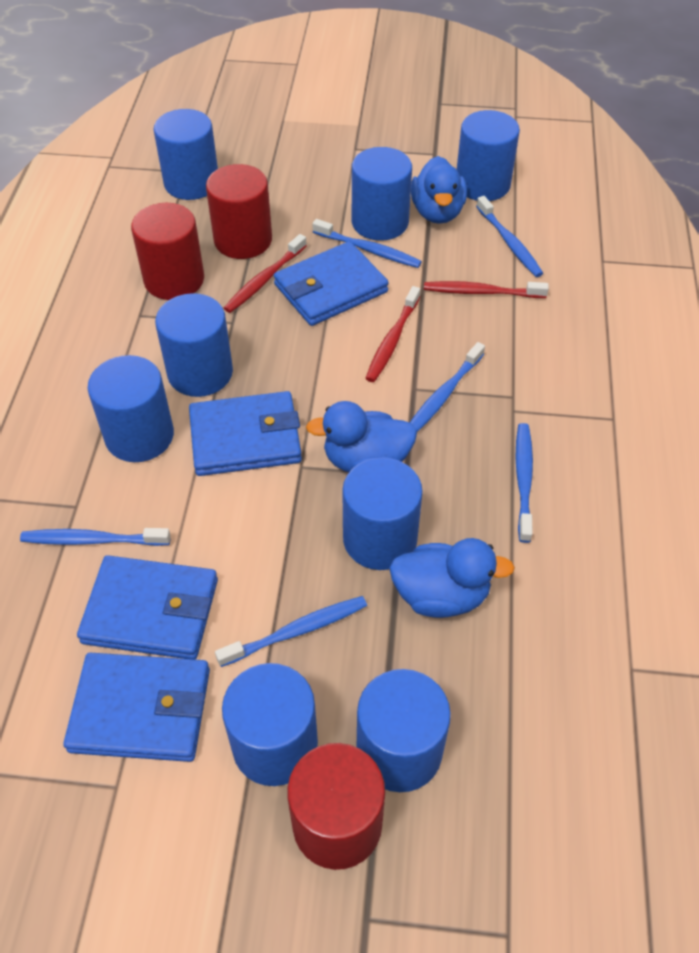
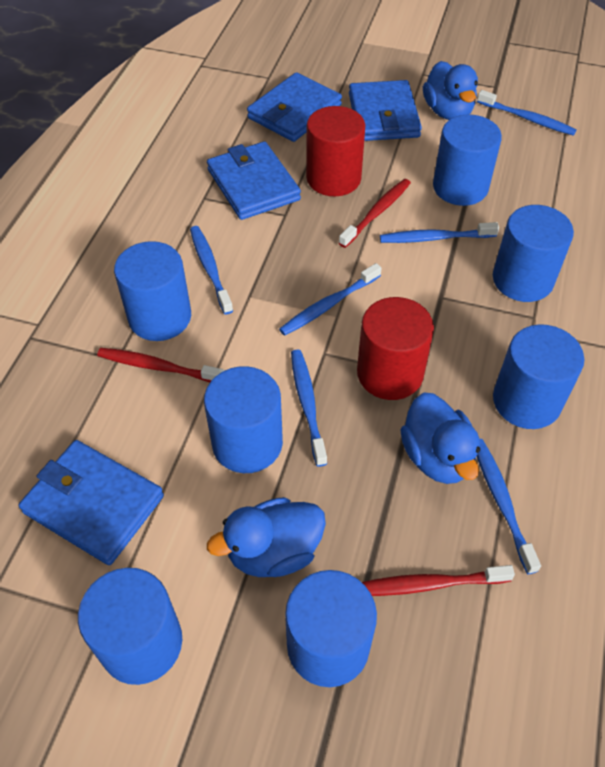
blue cylinder: 8 -> 7
red cylinder: 3 -> 2

